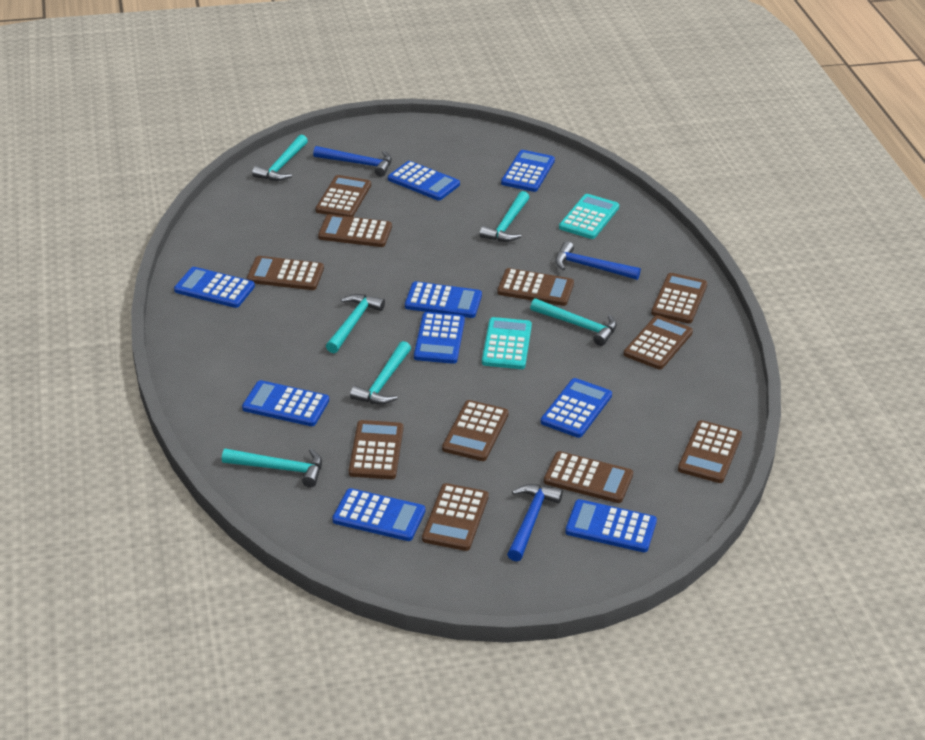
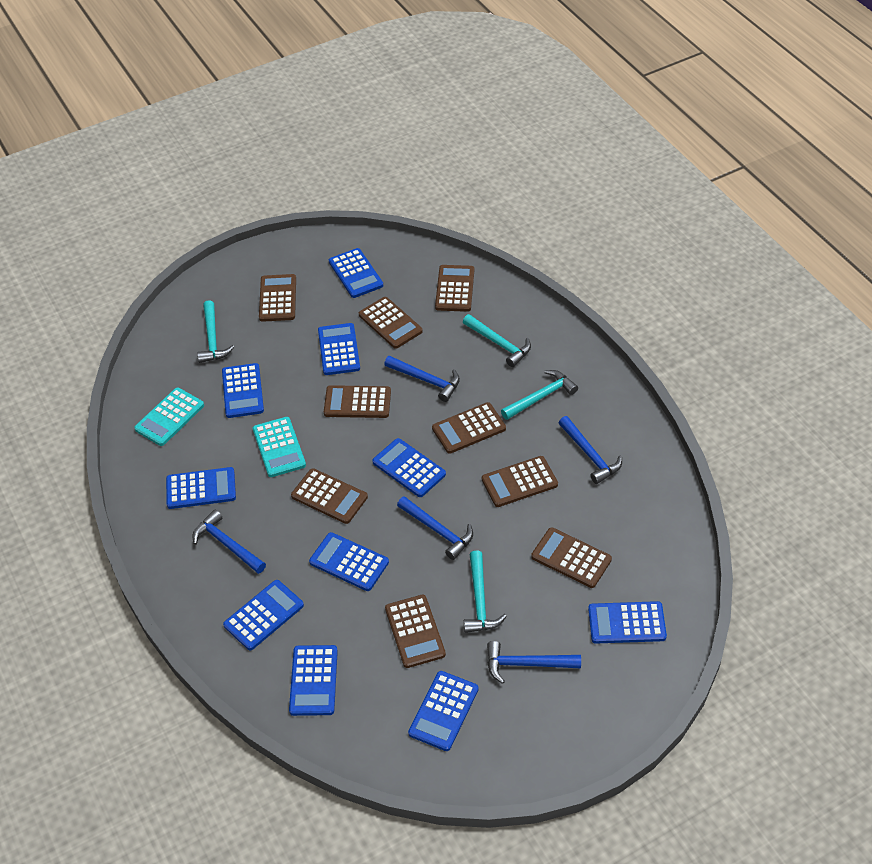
blue calculator: 9 -> 10
blue hammer: 3 -> 5
brown calculator: 11 -> 9
turquoise hammer: 6 -> 4

